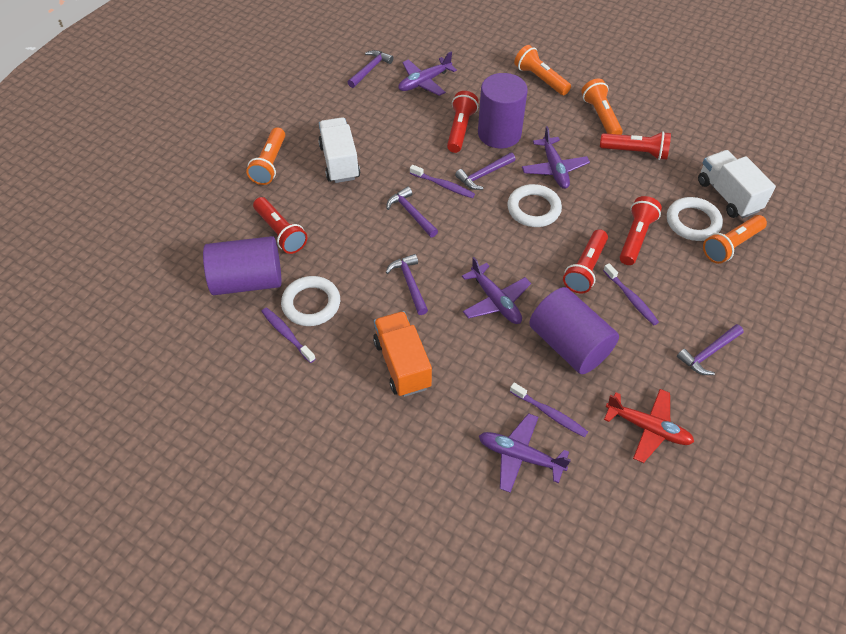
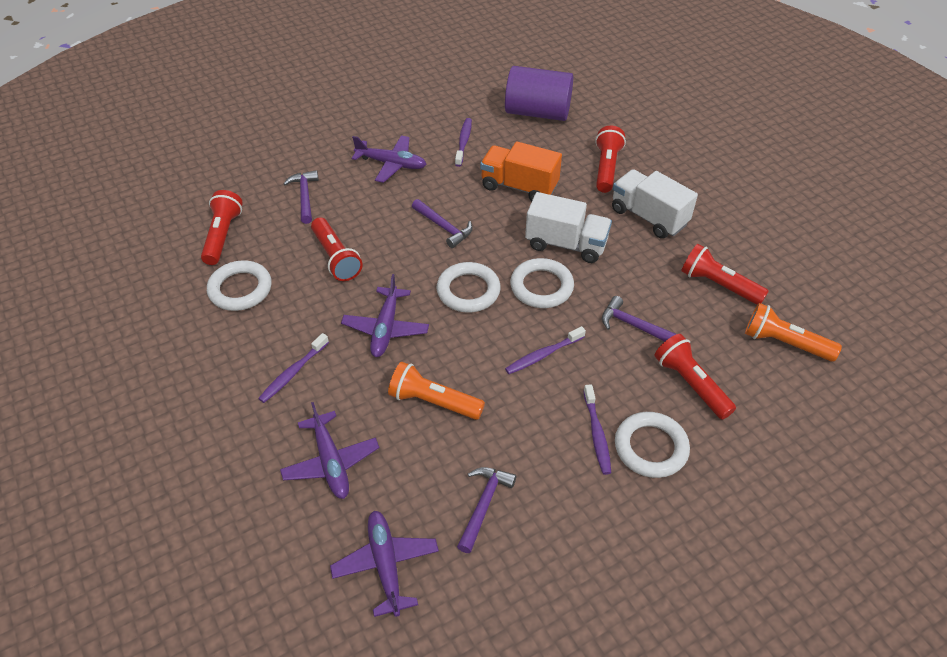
orange flashlight: 4 -> 2
purple cylinder: 3 -> 1
purple hammer: 5 -> 4
red plane: 1 -> 0
white ring: 3 -> 4

